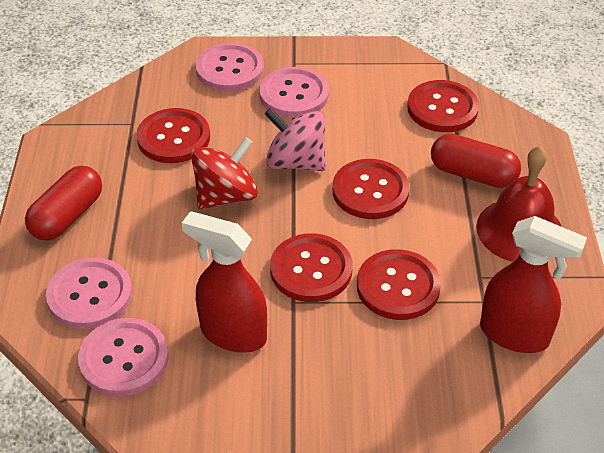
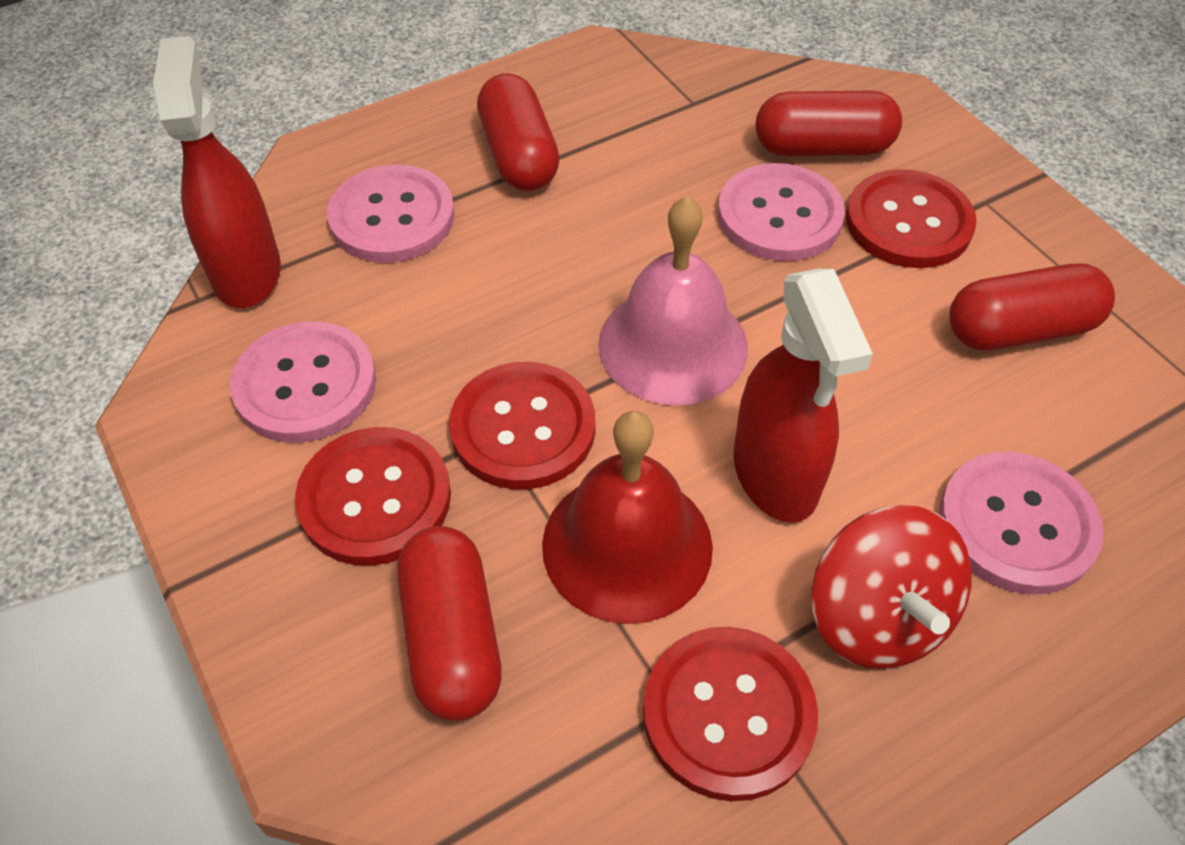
pink bell: 0 -> 1
pink spinning top: 1 -> 0
red button: 5 -> 4
red capsule: 2 -> 4

